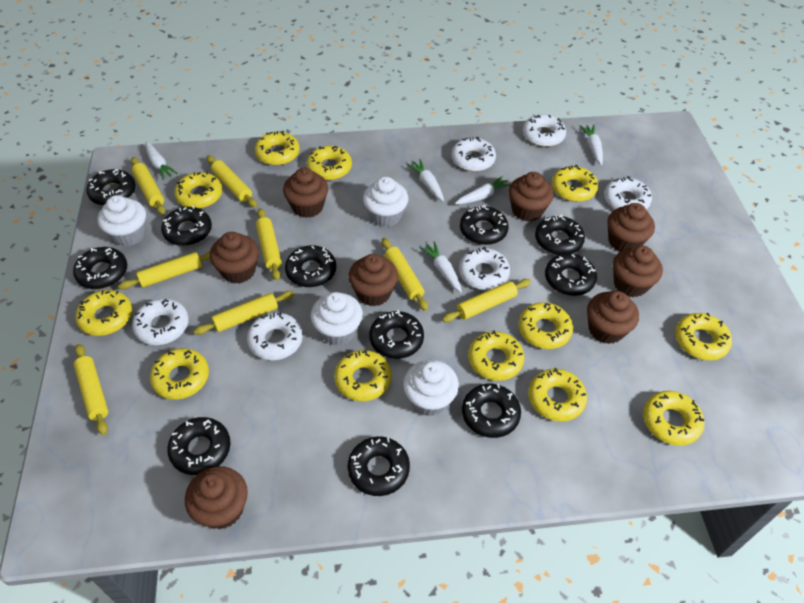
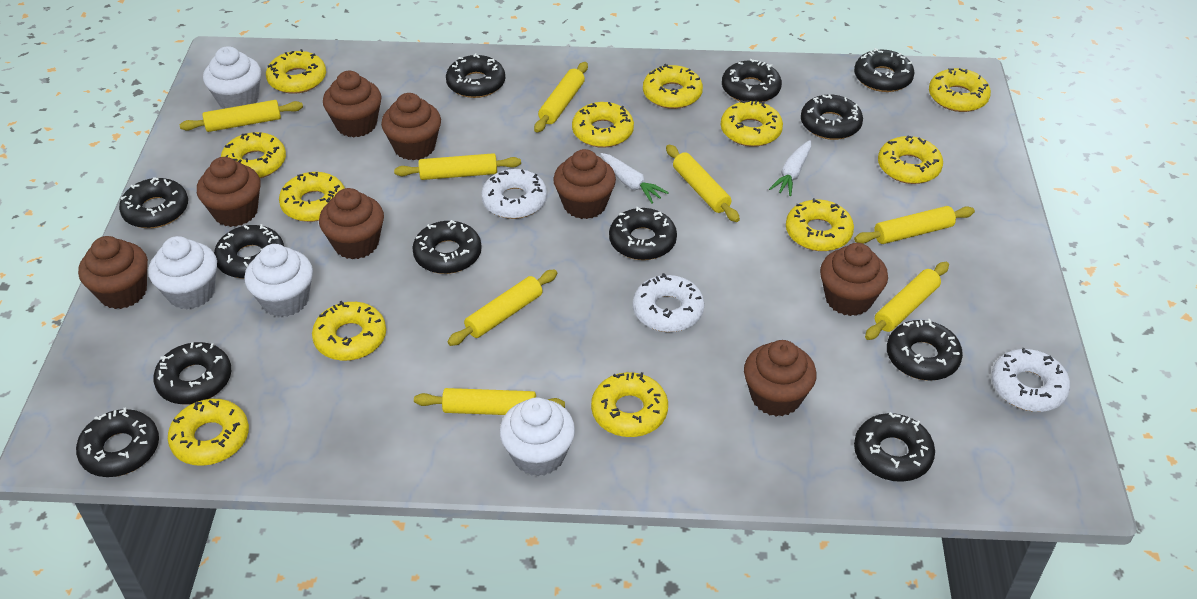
black donut: 11 -> 12
white carrot: 5 -> 2
white donut: 6 -> 3

